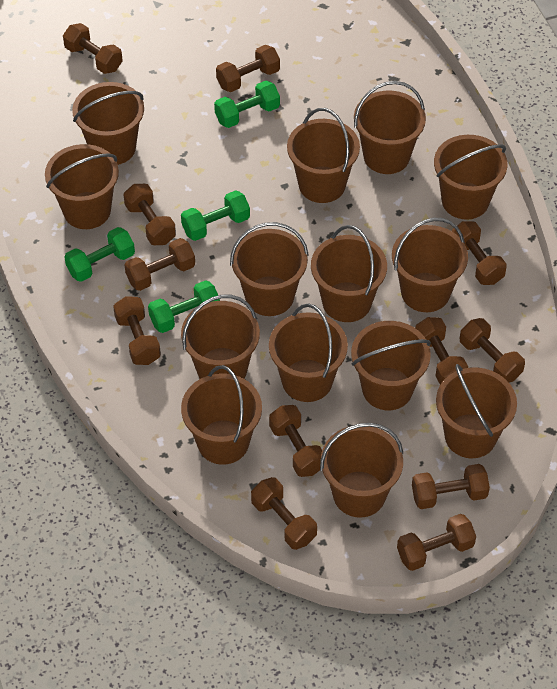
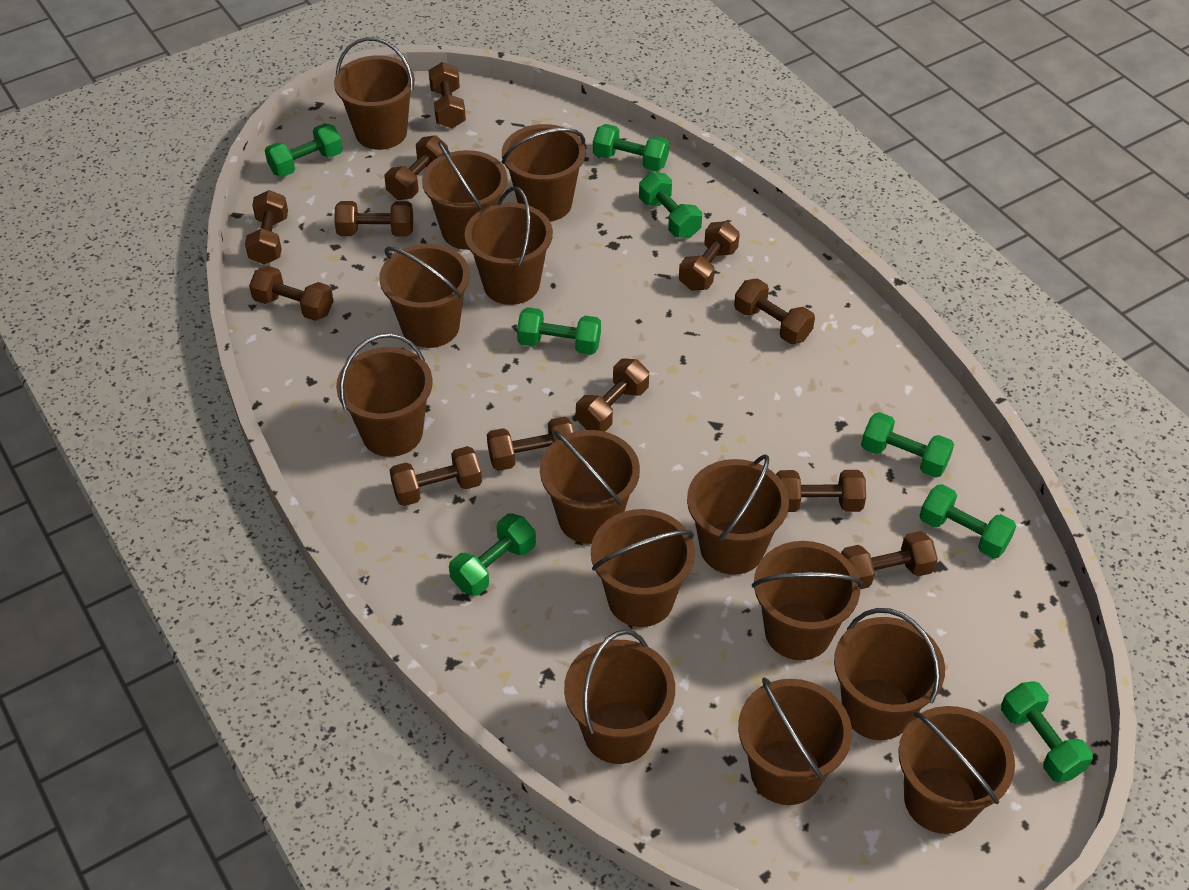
green dumbbell: 4 -> 8

